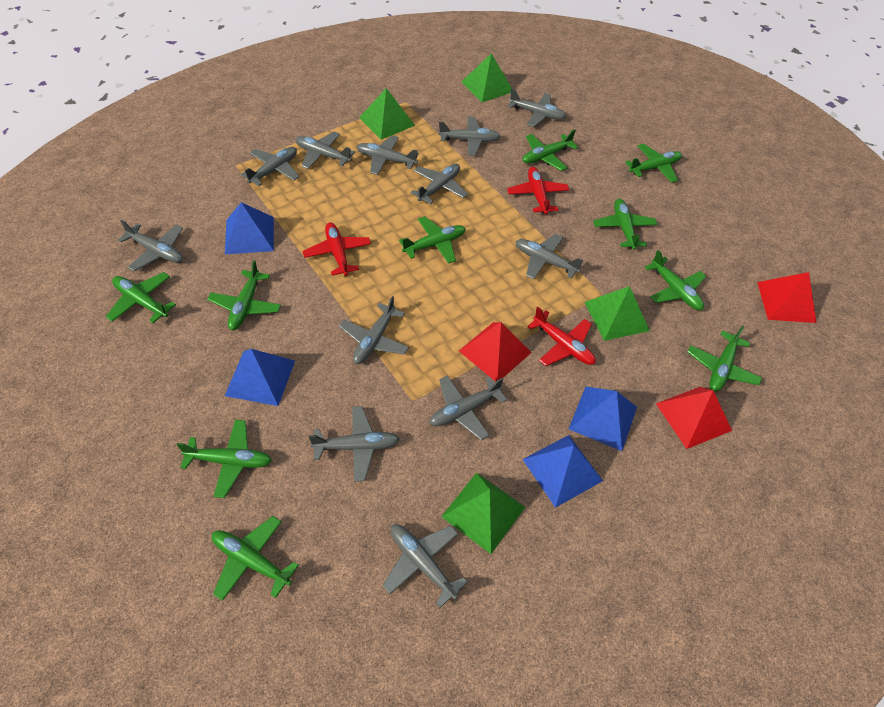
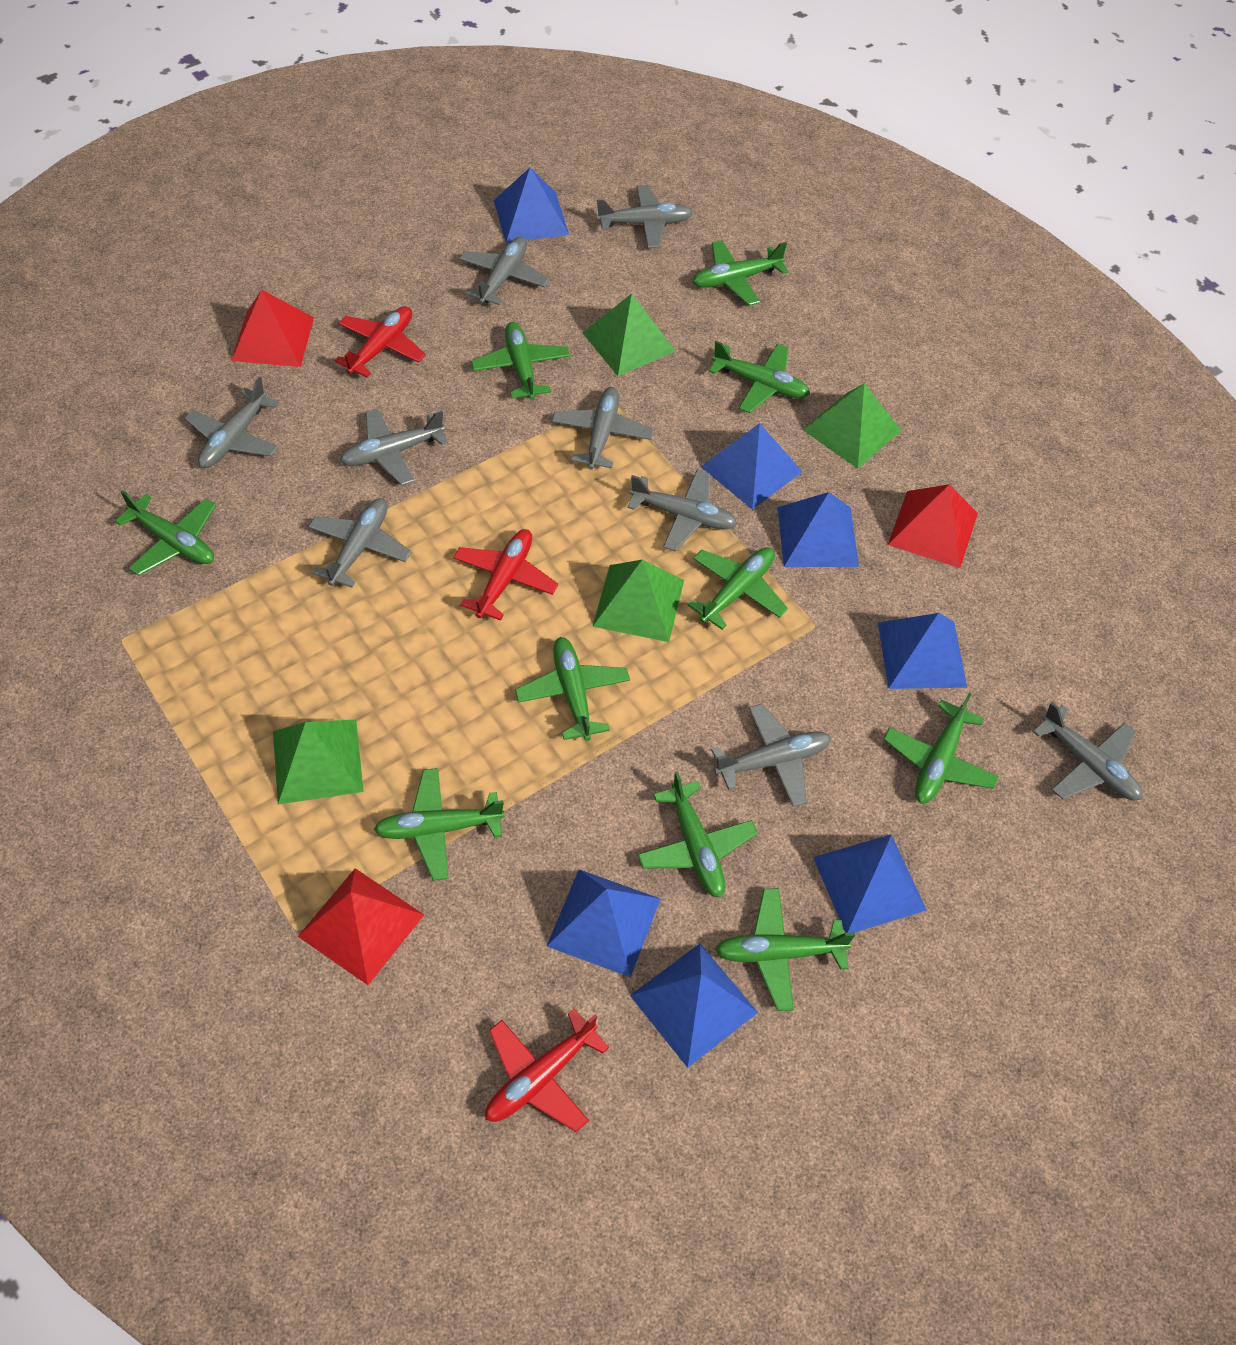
blue pyramid: 4 -> 7
grey plane: 12 -> 9

